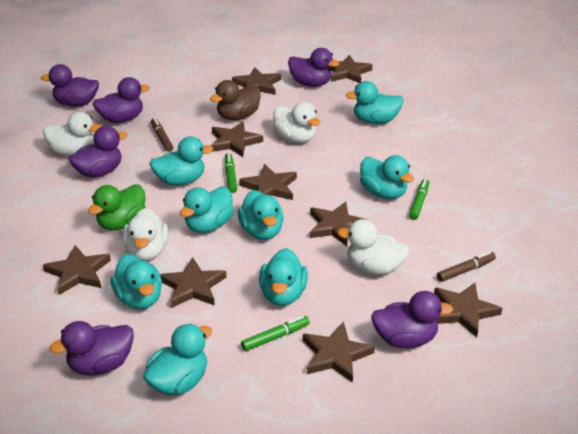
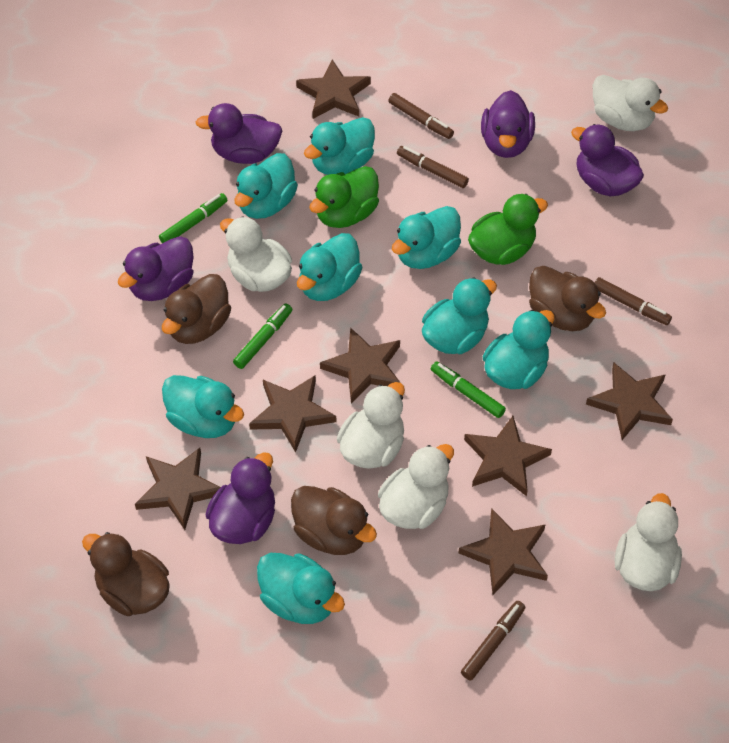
brown duck: 1 -> 4
brown marker: 2 -> 4
brown star: 9 -> 7
green duck: 1 -> 2
purple duck: 6 -> 5
white duck: 4 -> 5

